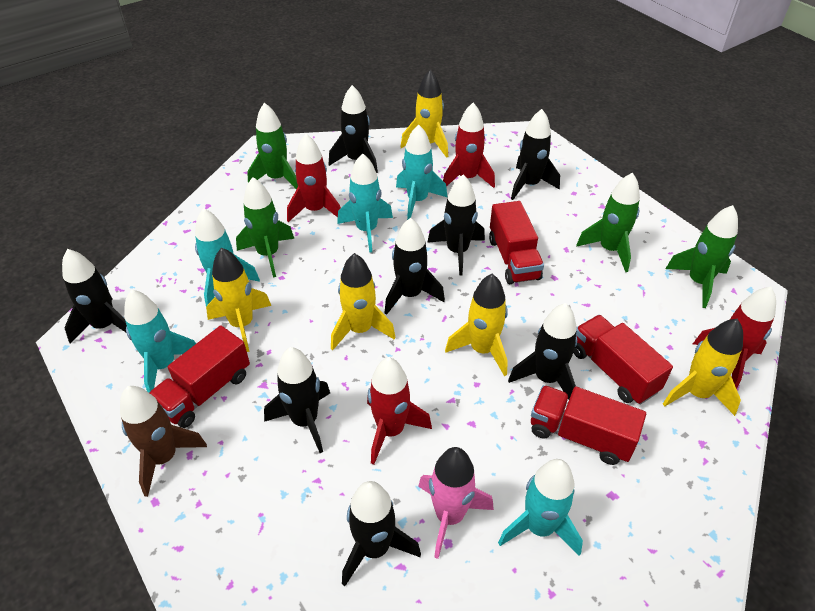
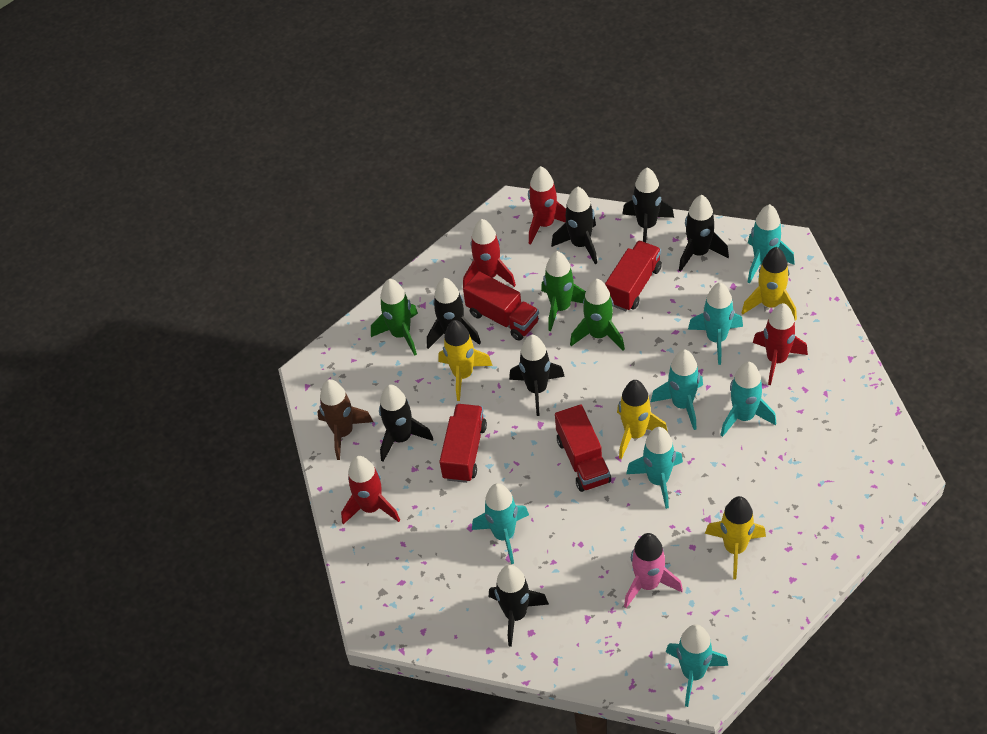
black rocket: 8 -> 7
green rocket: 4 -> 3
turquoise rocket: 5 -> 7
yellow rocket: 5 -> 4

